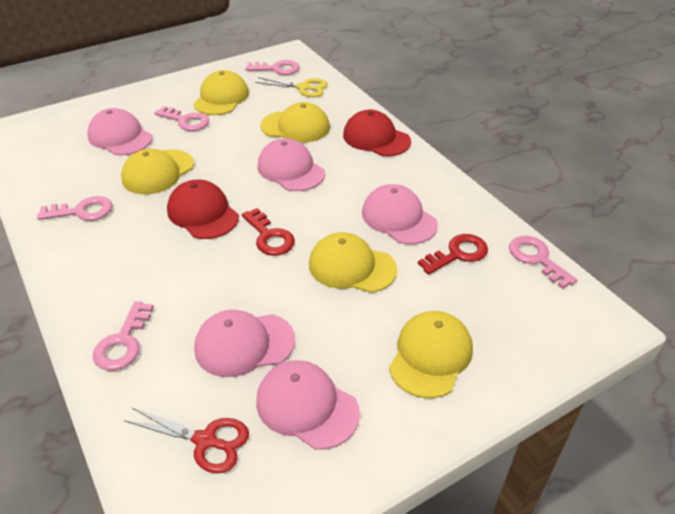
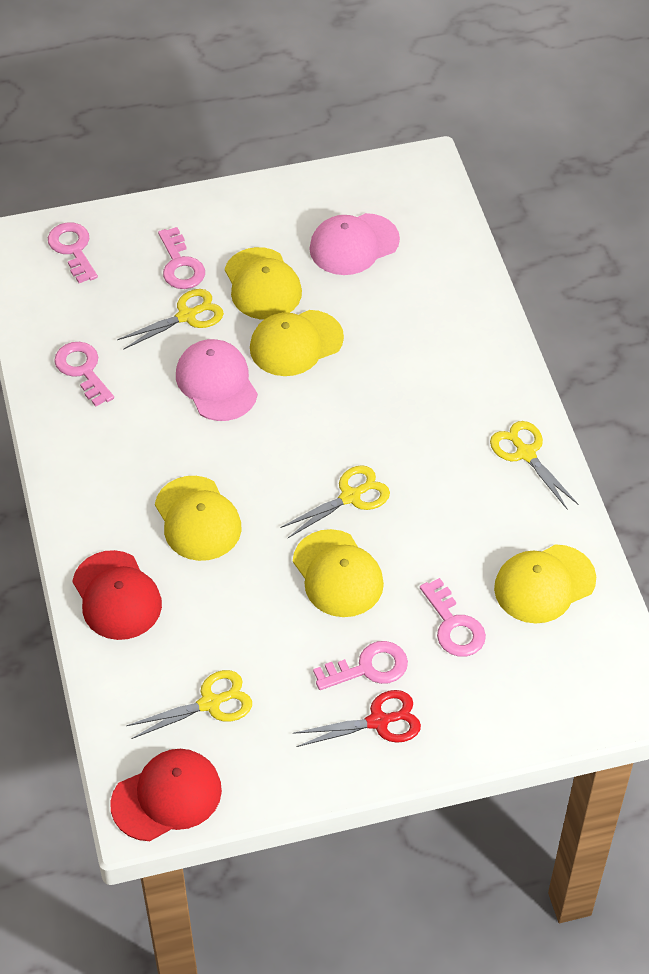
pink cap: 5 -> 2
red key: 2 -> 0
yellow scissors: 1 -> 4

